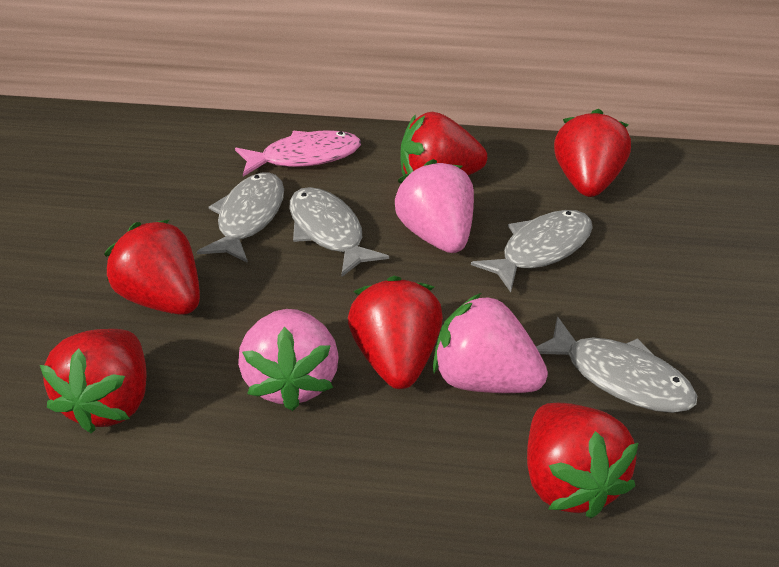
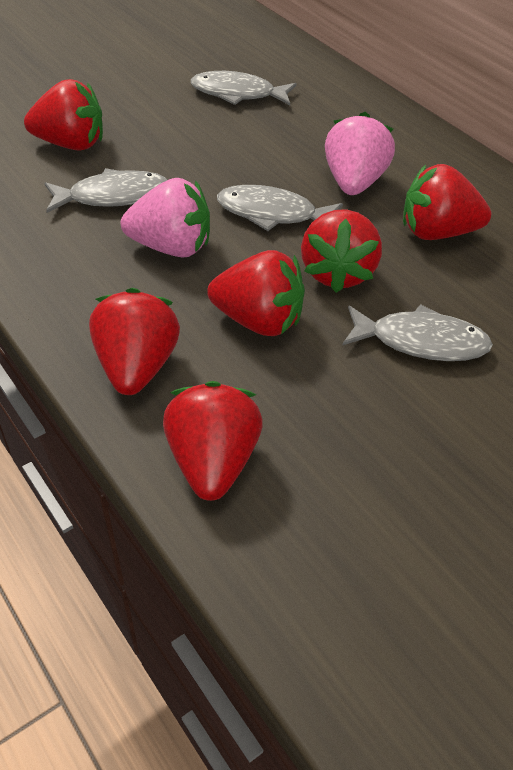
pink fish: 1 -> 0
pink strawberry: 3 -> 2

